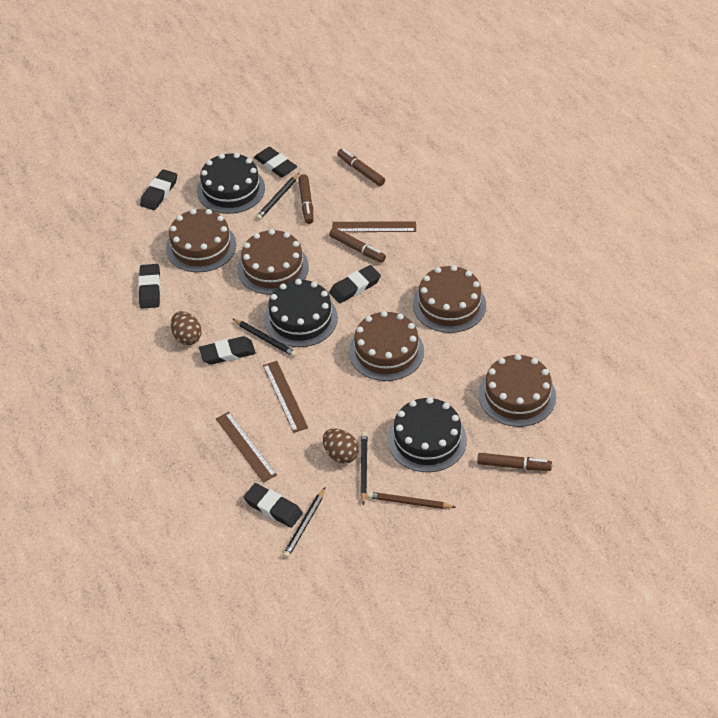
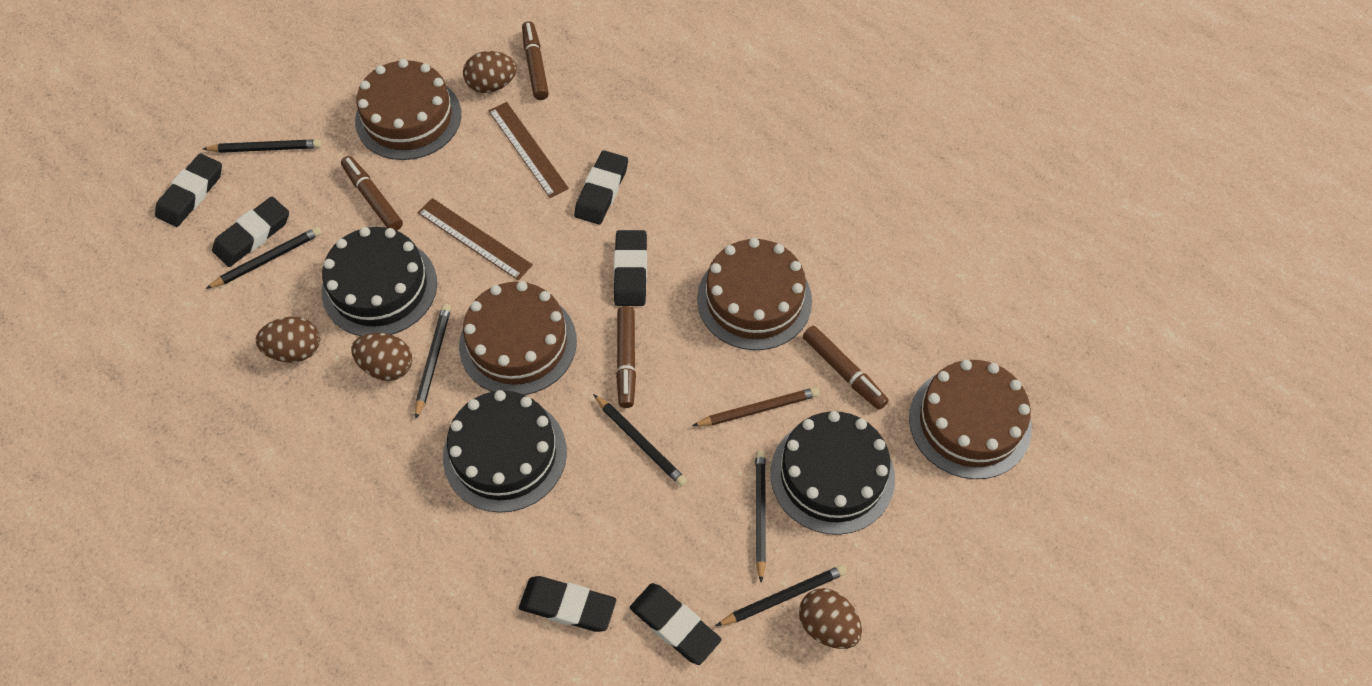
black pencil: 4 -> 6
brown cake: 5 -> 4
brown egg: 2 -> 4
brown ruler: 3 -> 2

